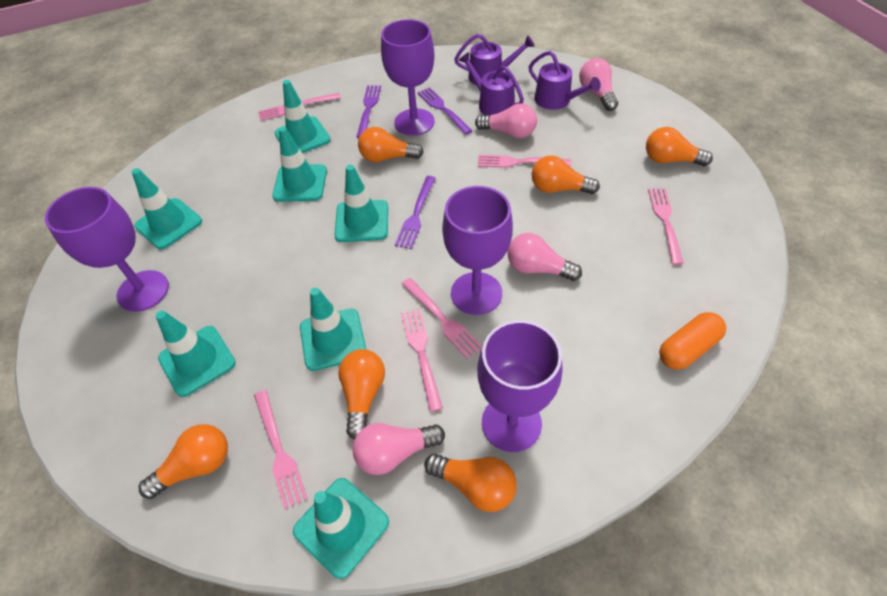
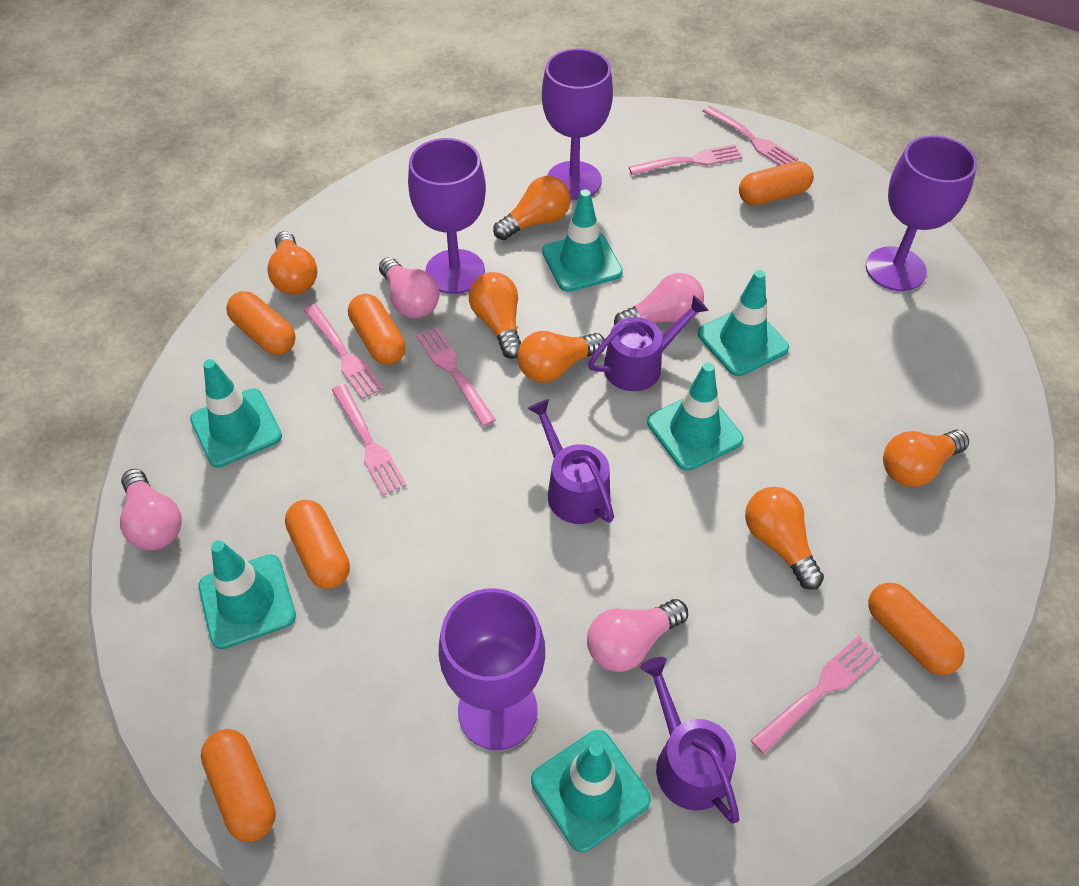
orange capsule: 1 -> 6
purple fork: 3 -> 0
turquoise traffic cone: 7 -> 6

